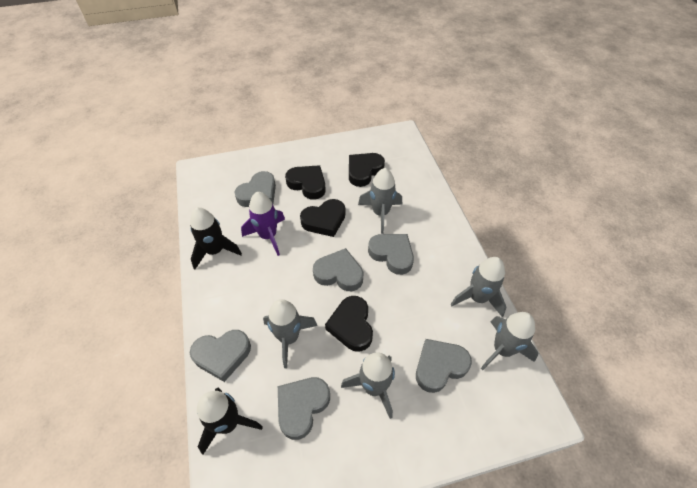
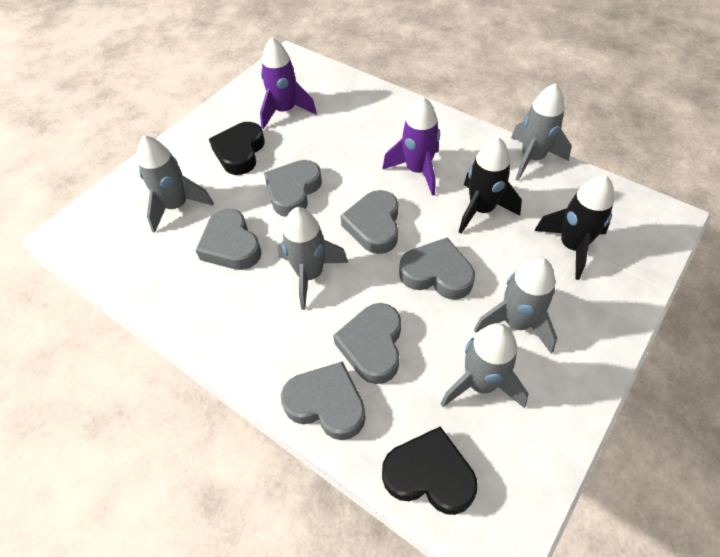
black heart: 4 -> 2
purple rocket: 1 -> 2

